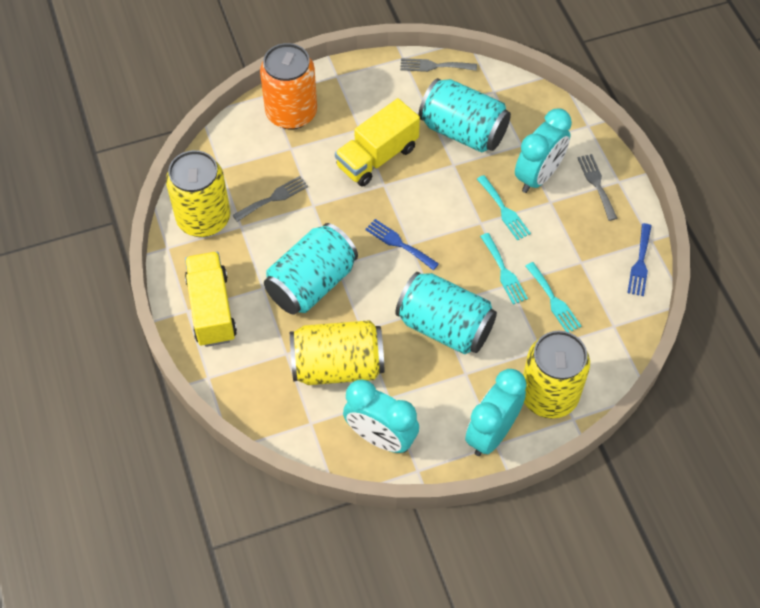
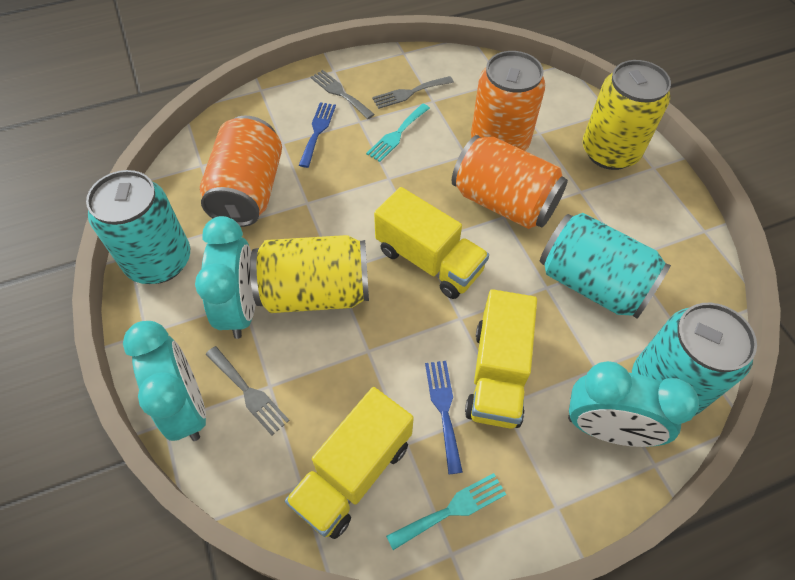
orange can: 1 -> 3
turquoise fork: 3 -> 2
yellow can: 3 -> 2
yellow truck: 2 -> 3

